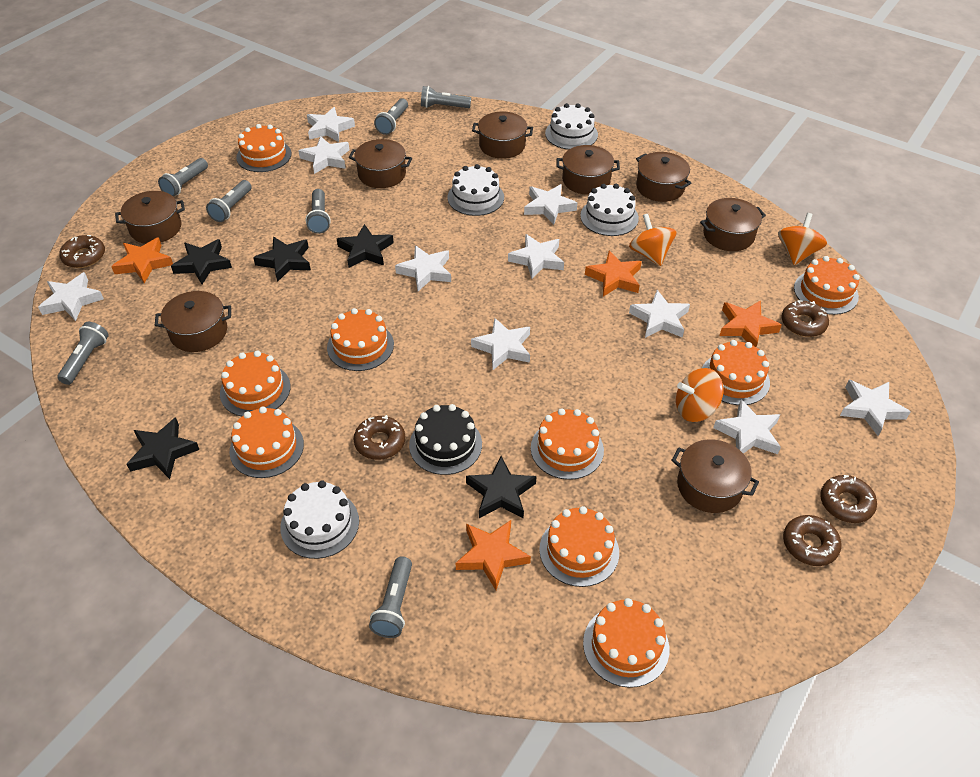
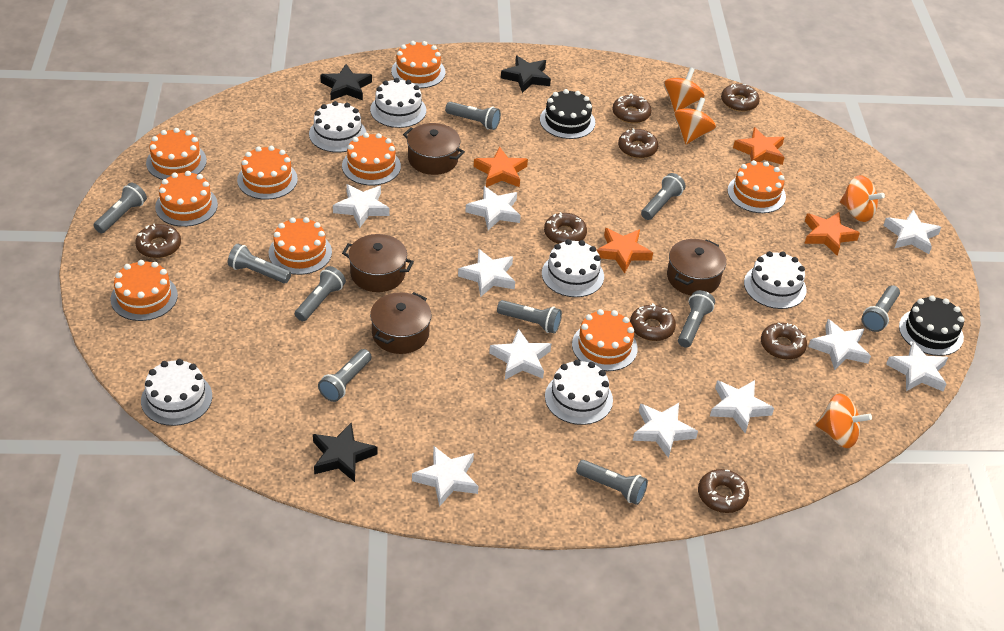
black cake: 1 -> 2
black star: 5 -> 3
brown donut: 5 -> 8
brown pot: 8 -> 4
grey flashlight: 7 -> 10
orange spinning top: 3 -> 4
white cake: 4 -> 6

